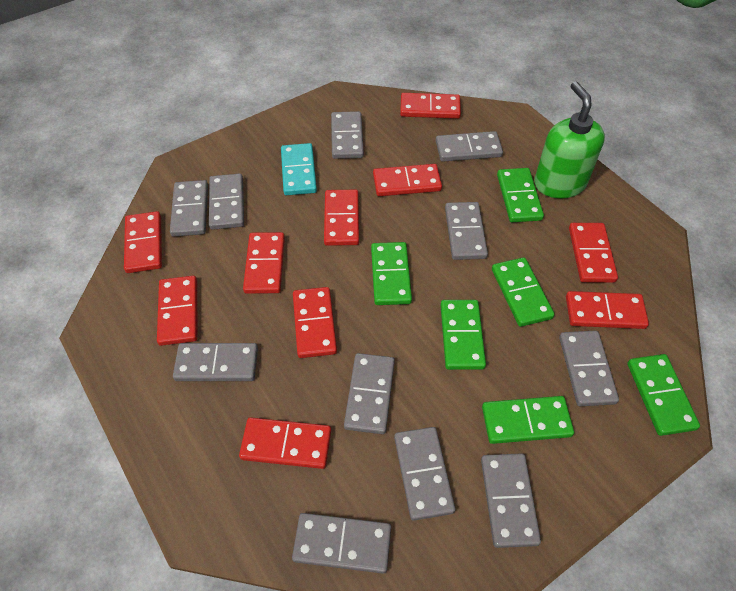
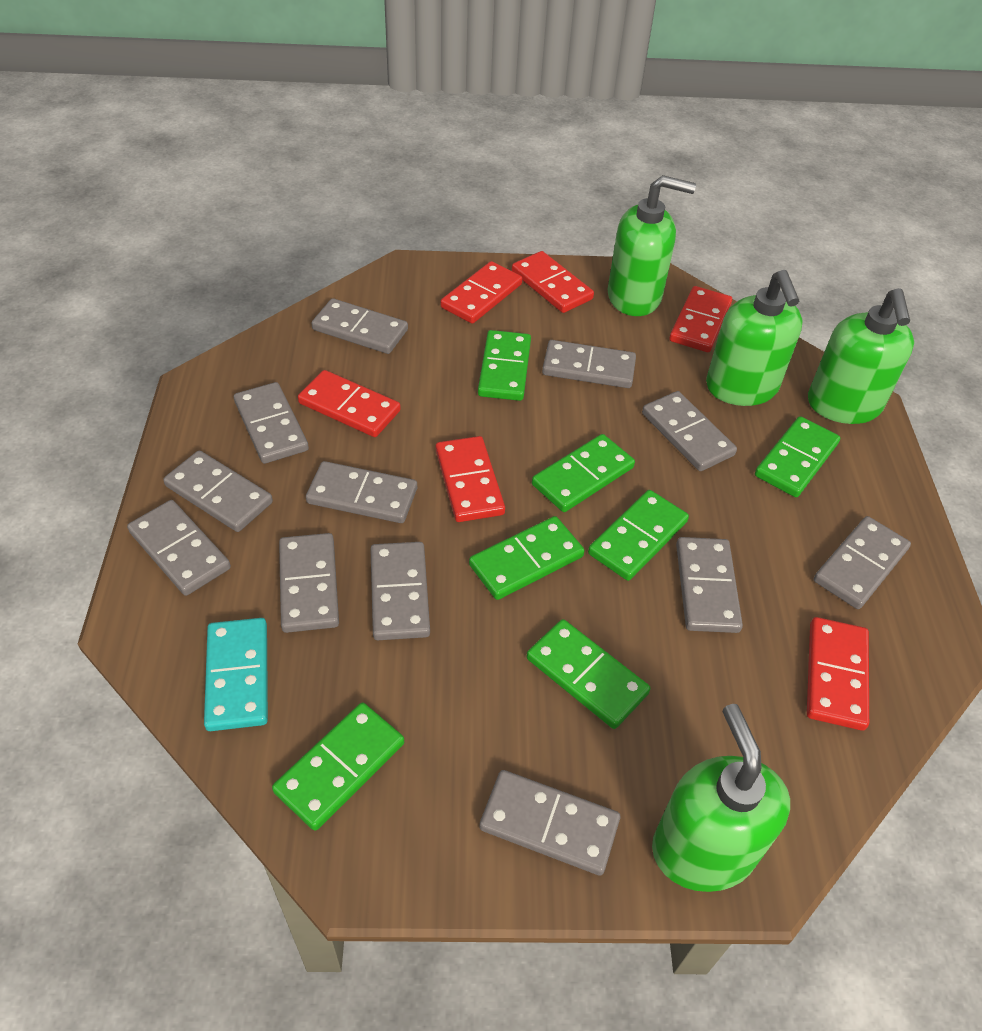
green domino: 6 -> 7
green soap dispenser: 1 -> 4
grey domino: 11 -> 12
red domino: 10 -> 6

